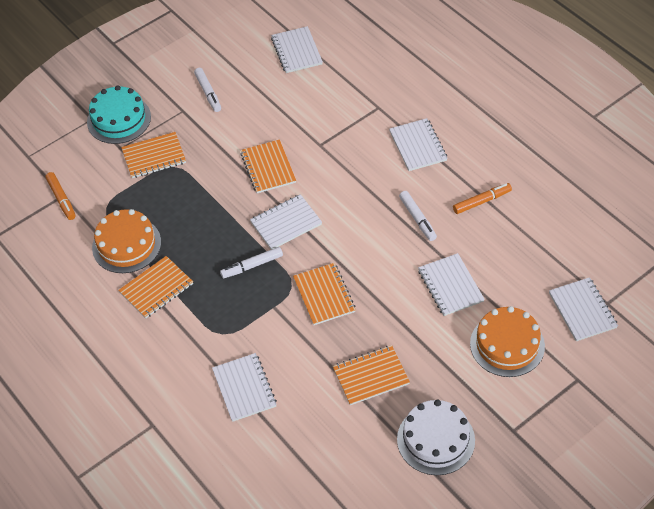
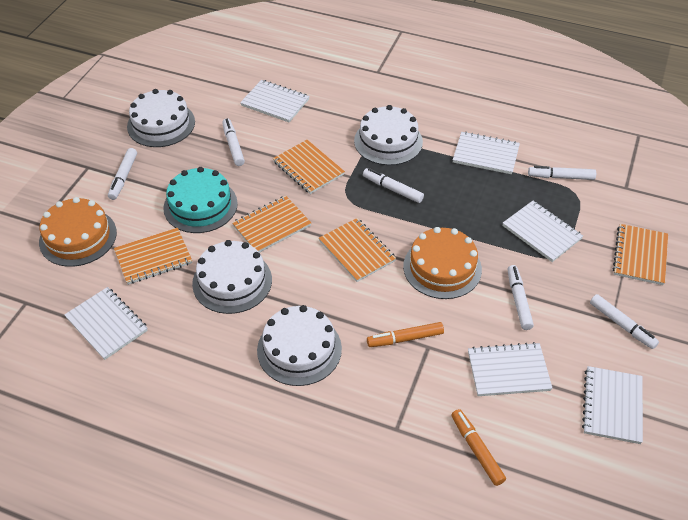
white cake: 1 -> 4
white marker: 3 -> 6

